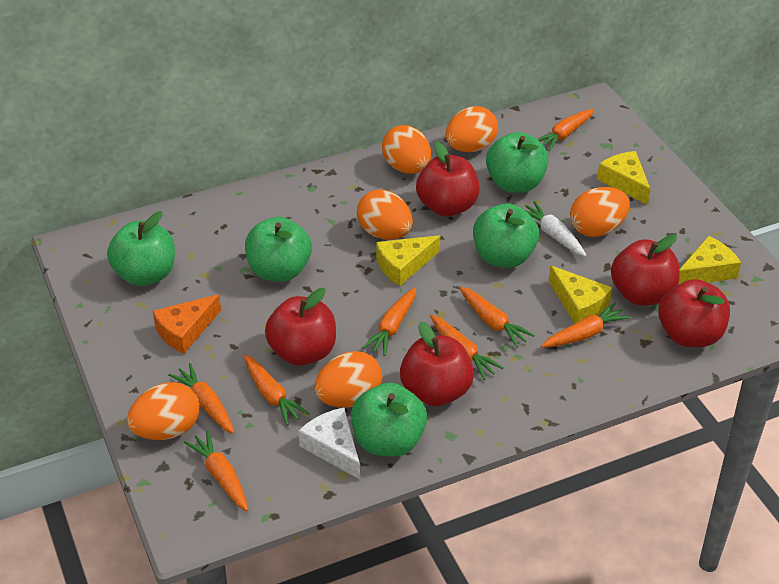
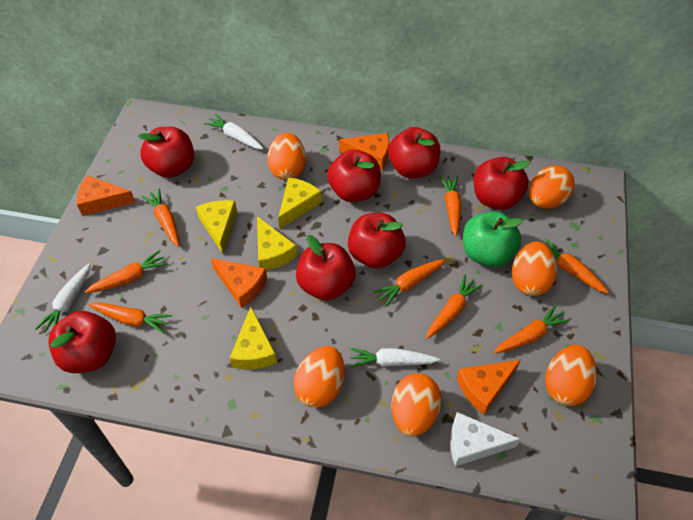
green apple: 5 -> 1
orange cheese: 1 -> 4
red apple: 5 -> 7
white carrot: 1 -> 3

